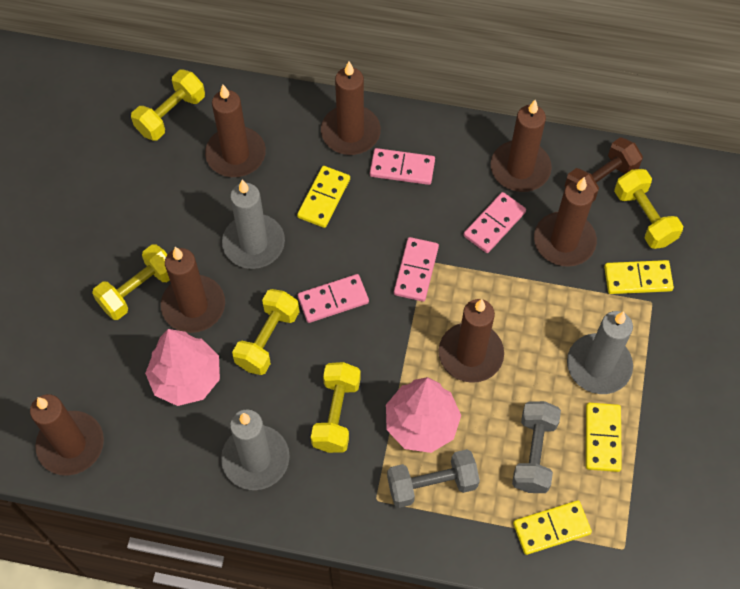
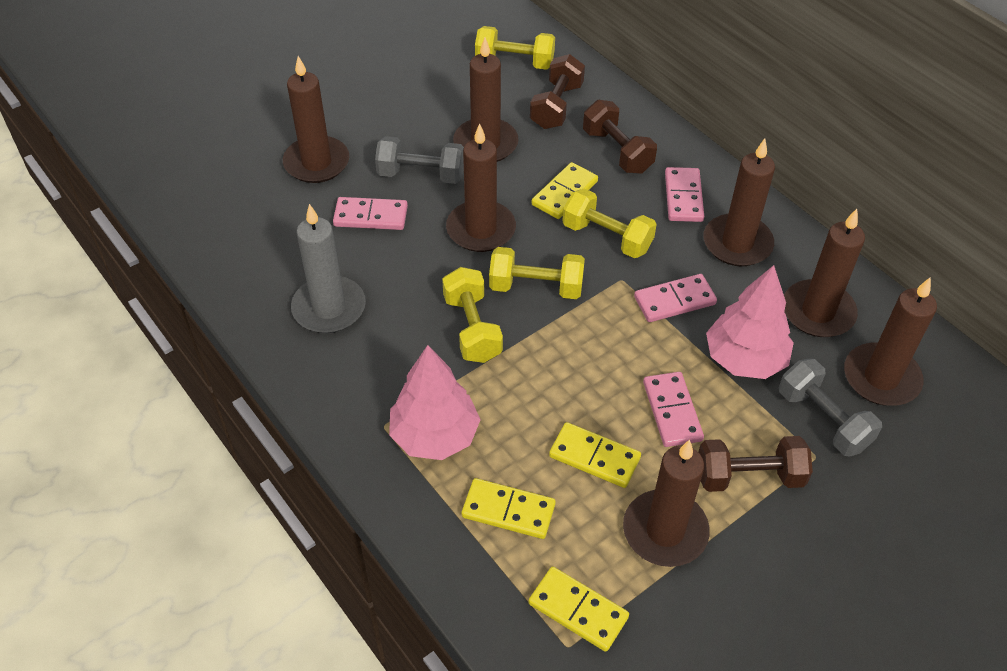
brown dumbbell: 1 -> 3
grey candle: 3 -> 1
yellow dumbbell: 5 -> 4

